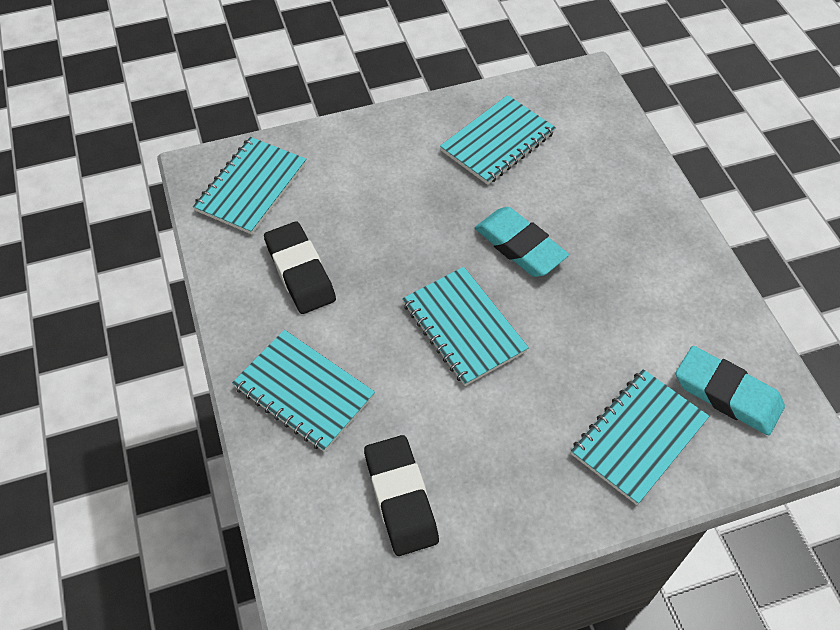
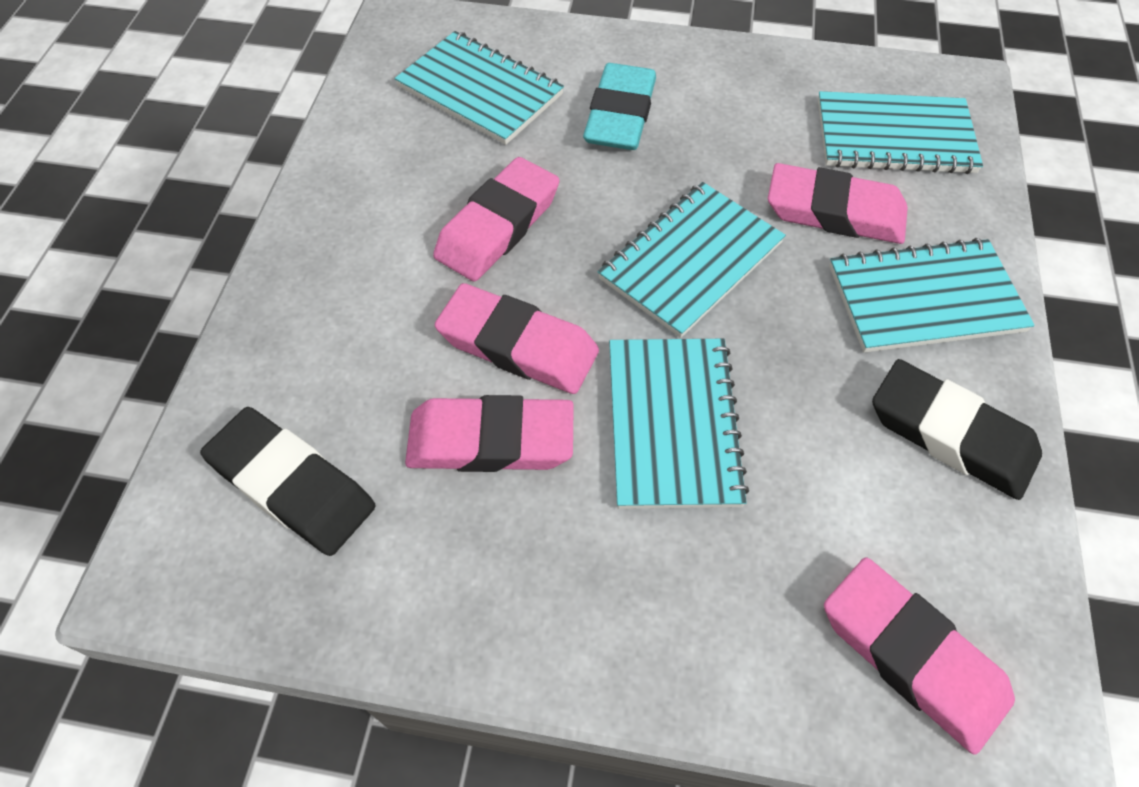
pink eraser: 0 -> 5
turquoise eraser: 2 -> 1

